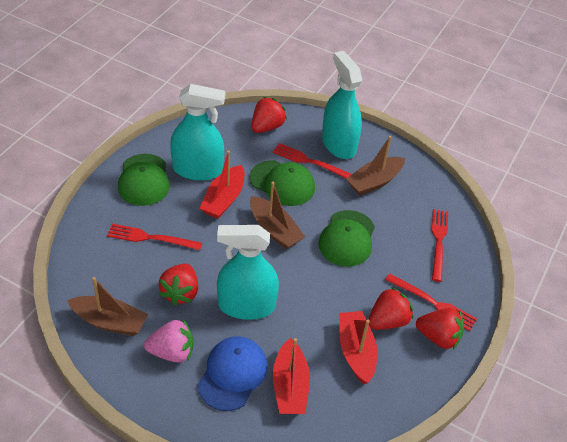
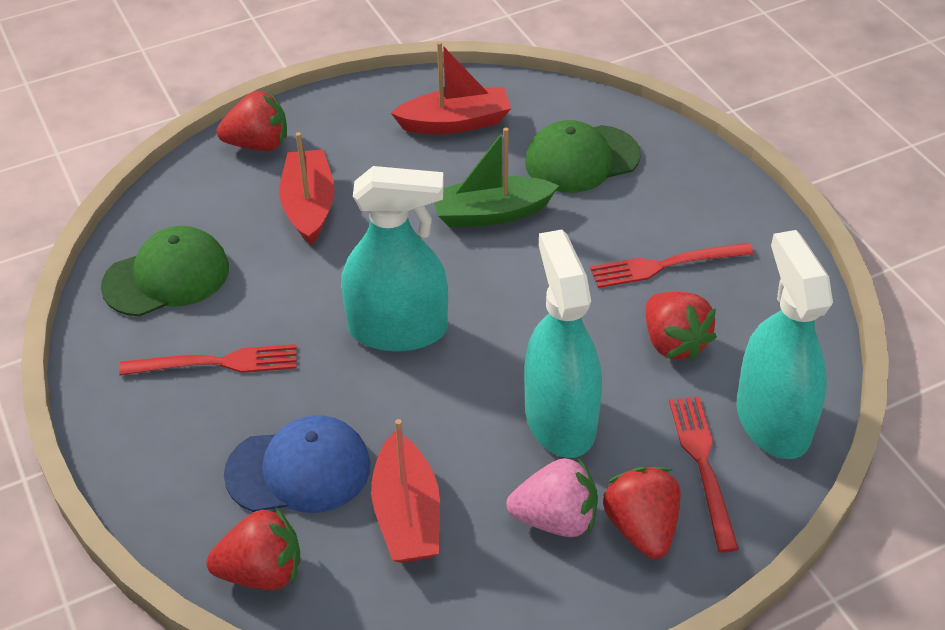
brown boat: 3 -> 0
green boat: 0 -> 1
green cap: 3 -> 2
red fork: 4 -> 3

